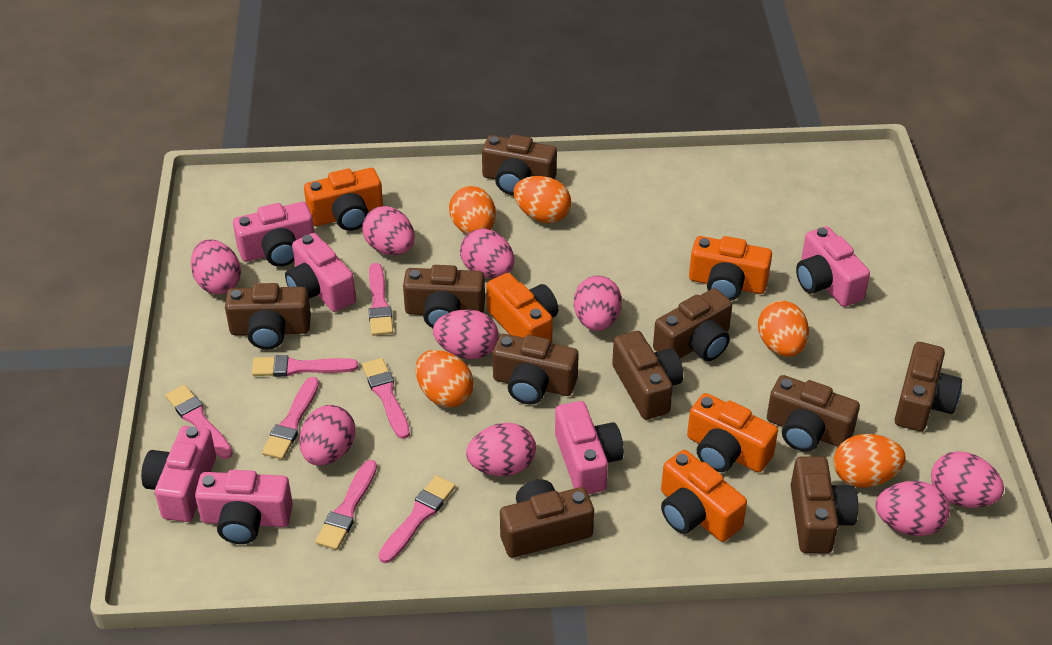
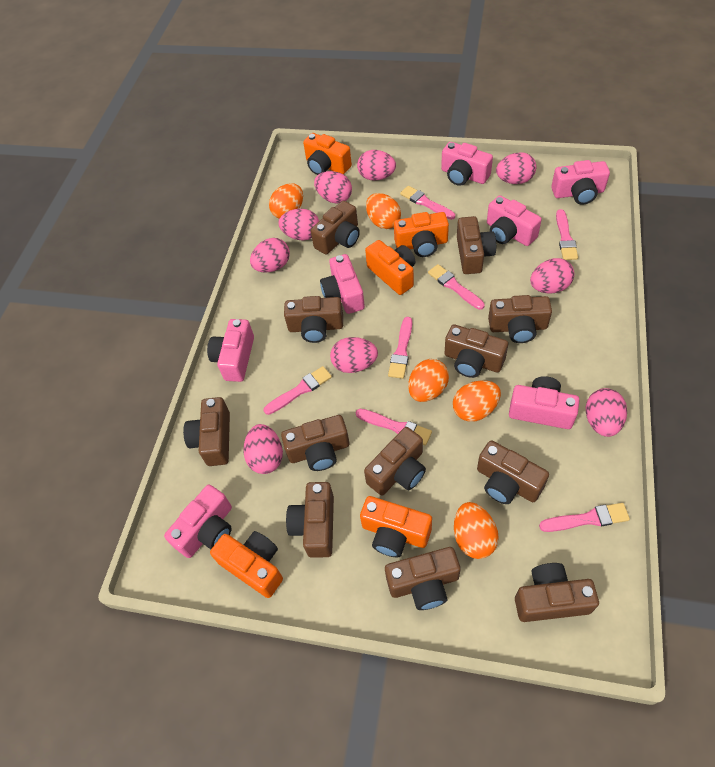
brown camera: 10 -> 12
pink camera: 6 -> 7

